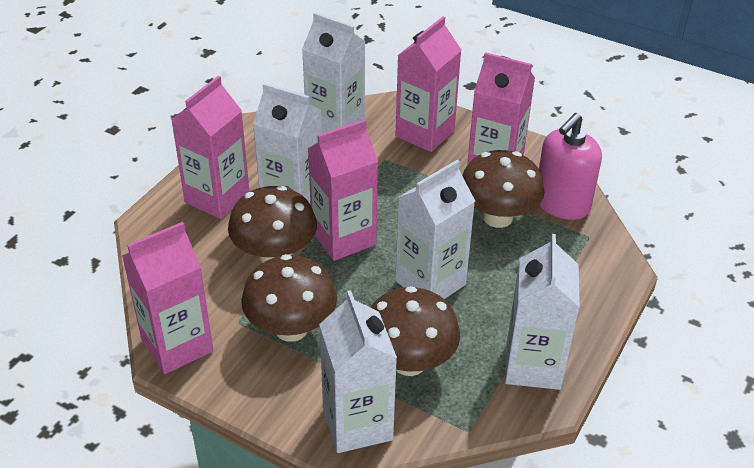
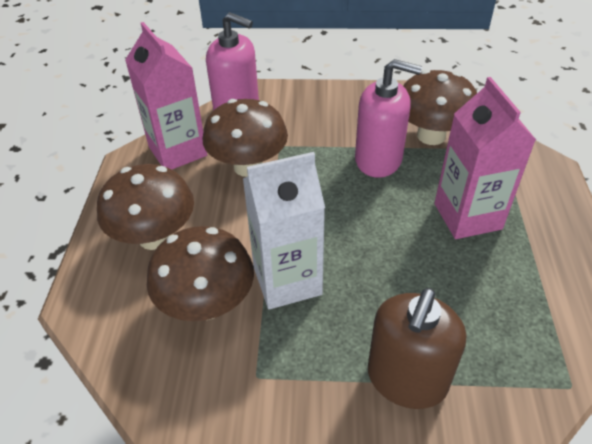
brown soap dispenser: 0 -> 1
pink carton: 5 -> 2
pink soap dispenser: 1 -> 2
white carton: 5 -> 1

